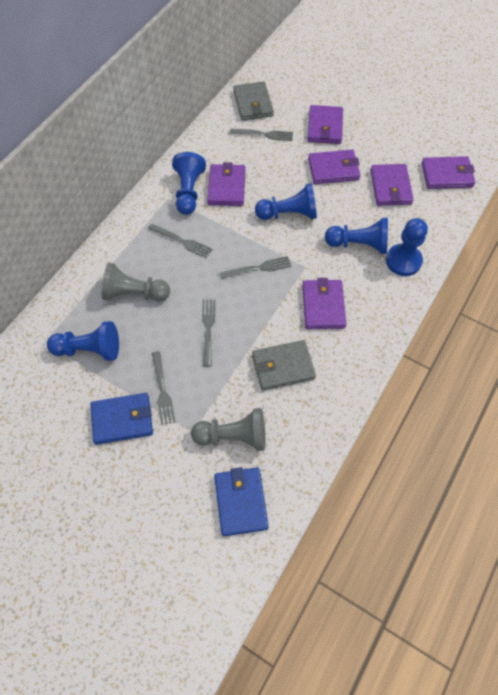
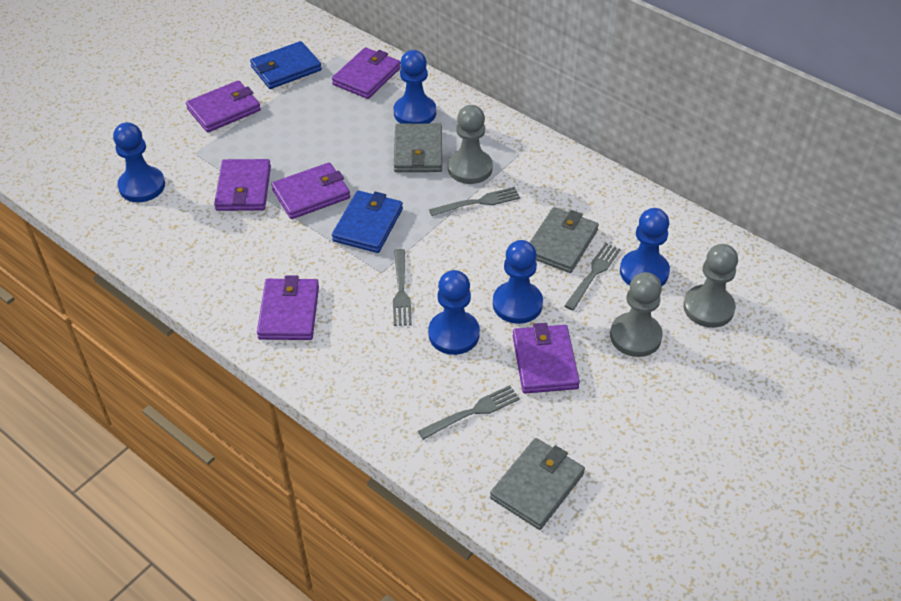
grey fork: 5 -> 4
grey pawn: 2 -> 3
grey wallet: 2 -> 3

